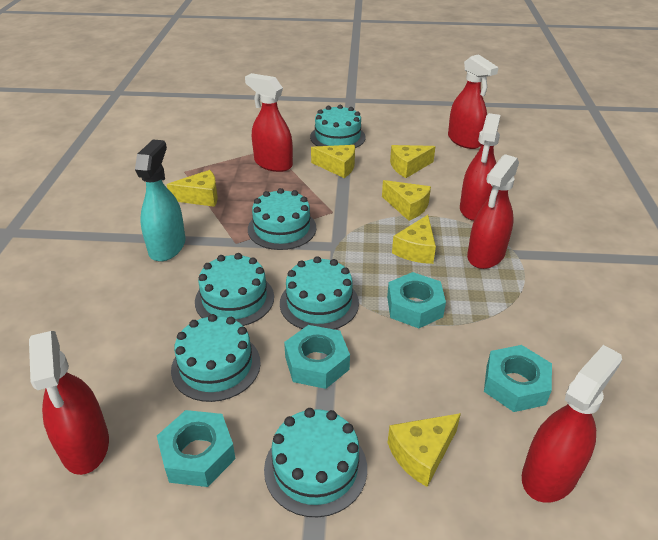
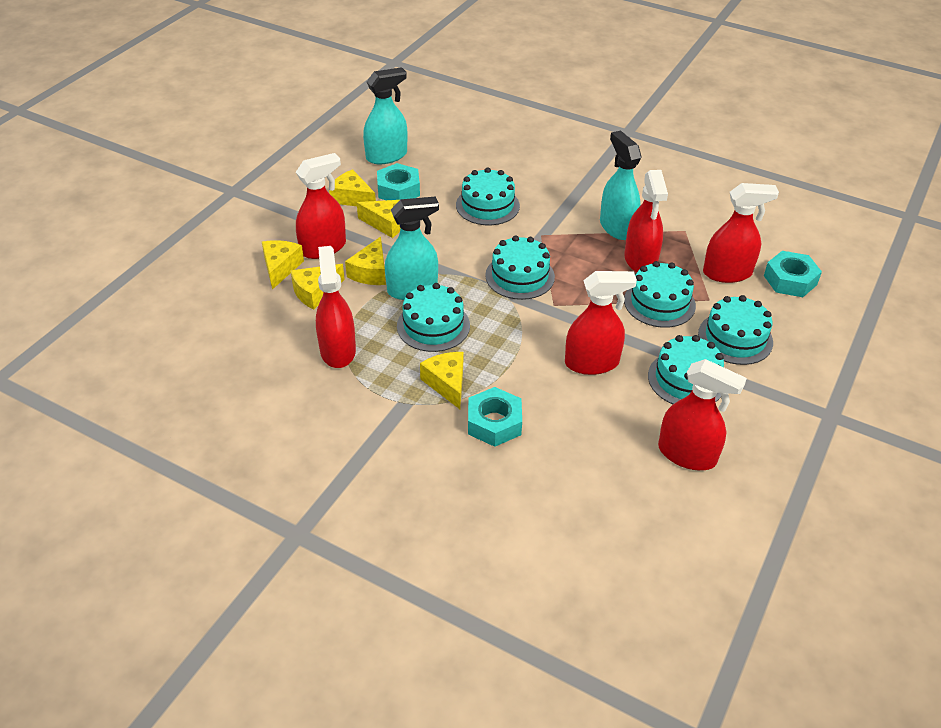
turquoise nut: 4 -> 3
turquoise spray bottle: 1 -> 3

